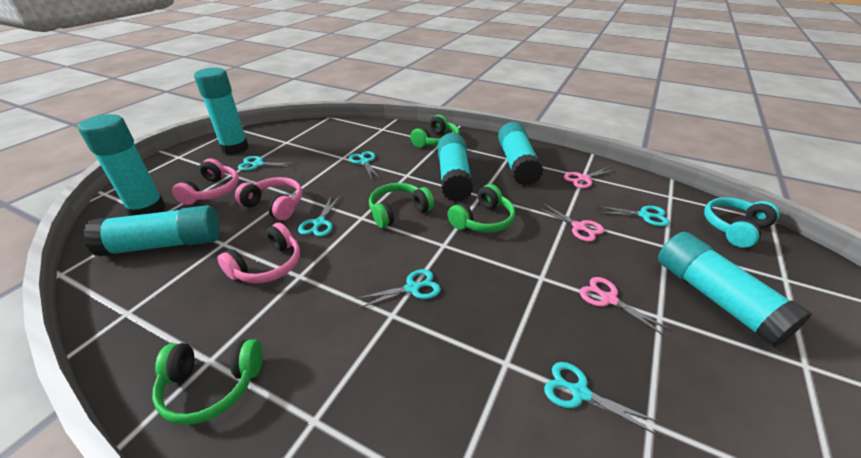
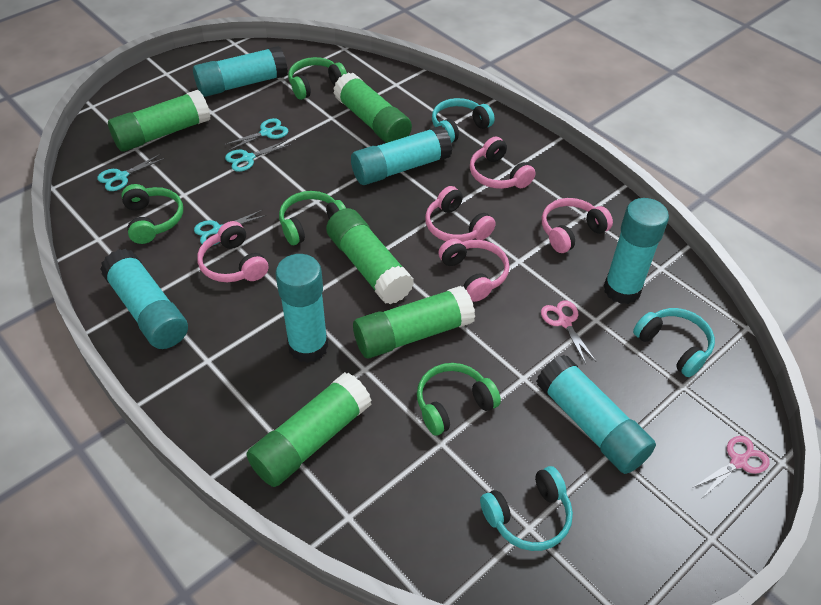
green glue stick: 0 -> 5
pink headphones: 3 -> 5
pink scissors: 3 -> 2
turquoise headphones: 1 -> 3
turquoise scissors: 6 -> 4

